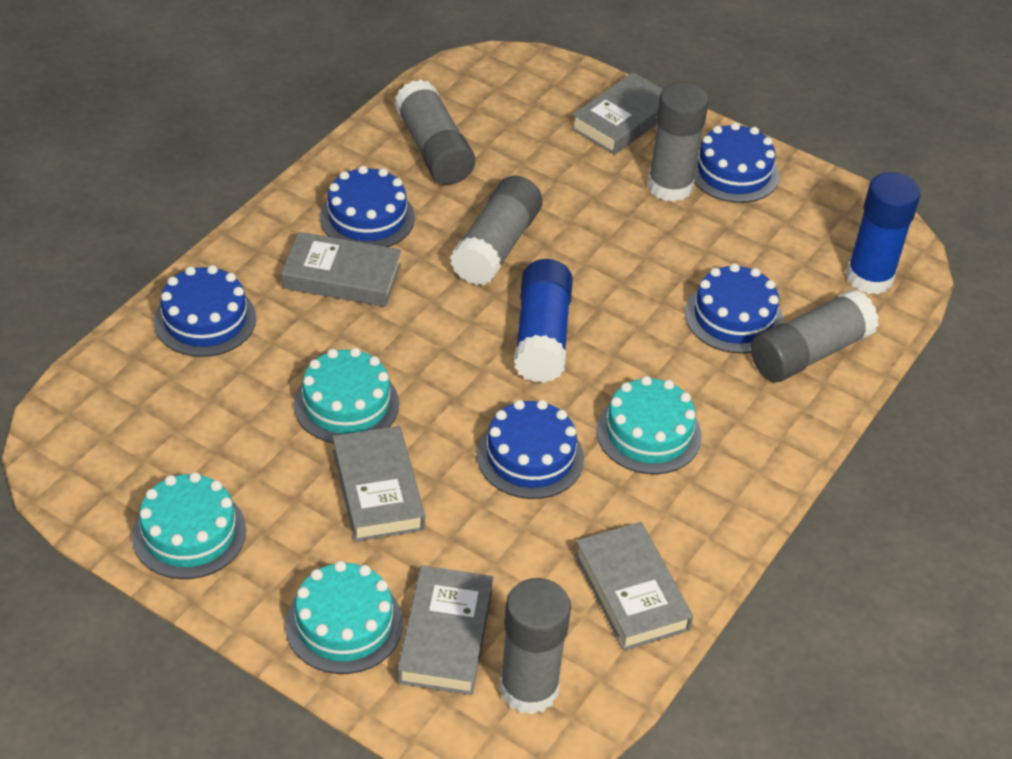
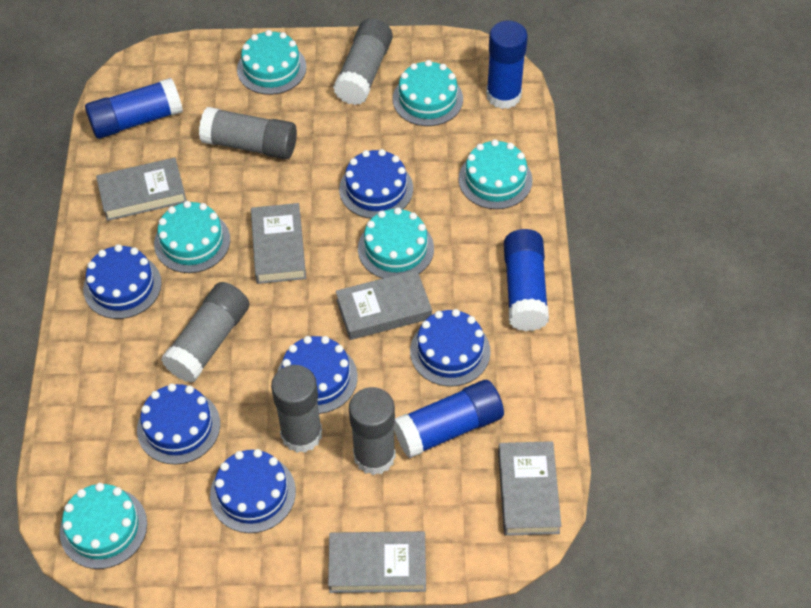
blue cake: 5 -> 6
blue glue stick: 2 -> 4
turquoise cake: 4 -> 6

